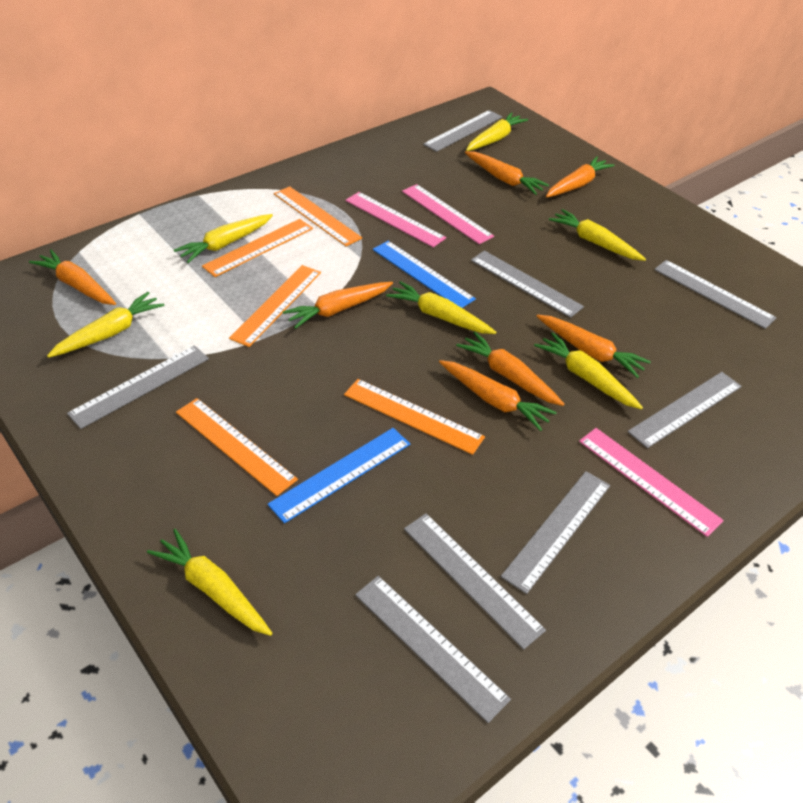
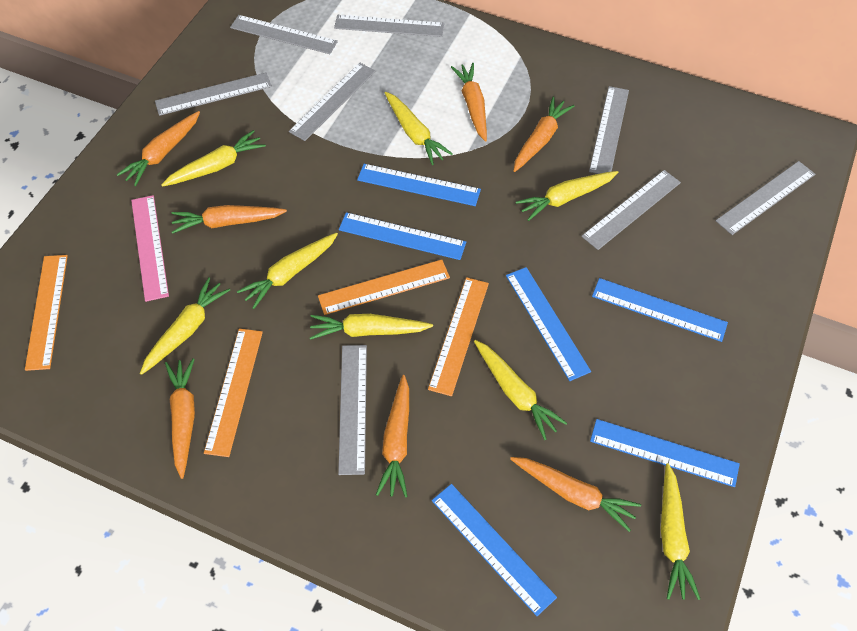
blue ruler: 2 -> 6
orange ruler: 5 -> 4
pink ruler: 3 -> 1
yellow carrot: 7 -> 8

